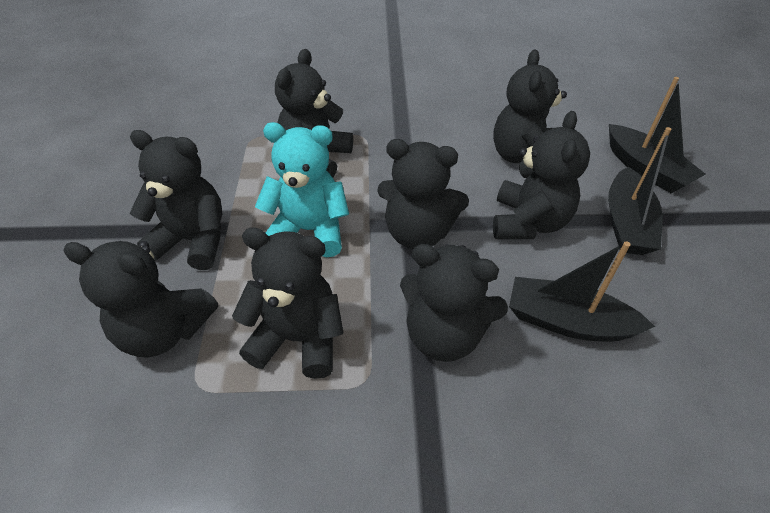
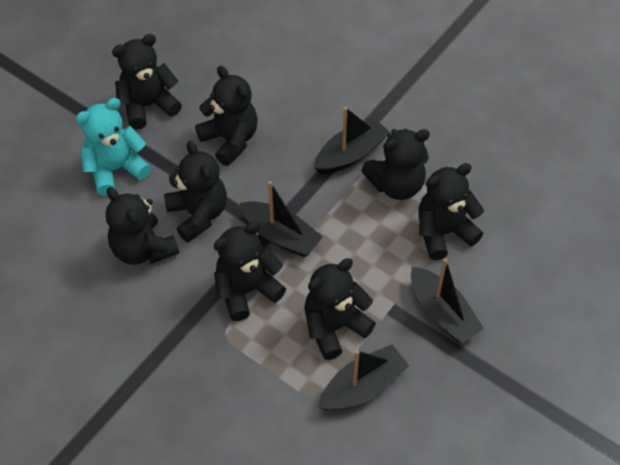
black boat: 3 -> 4

